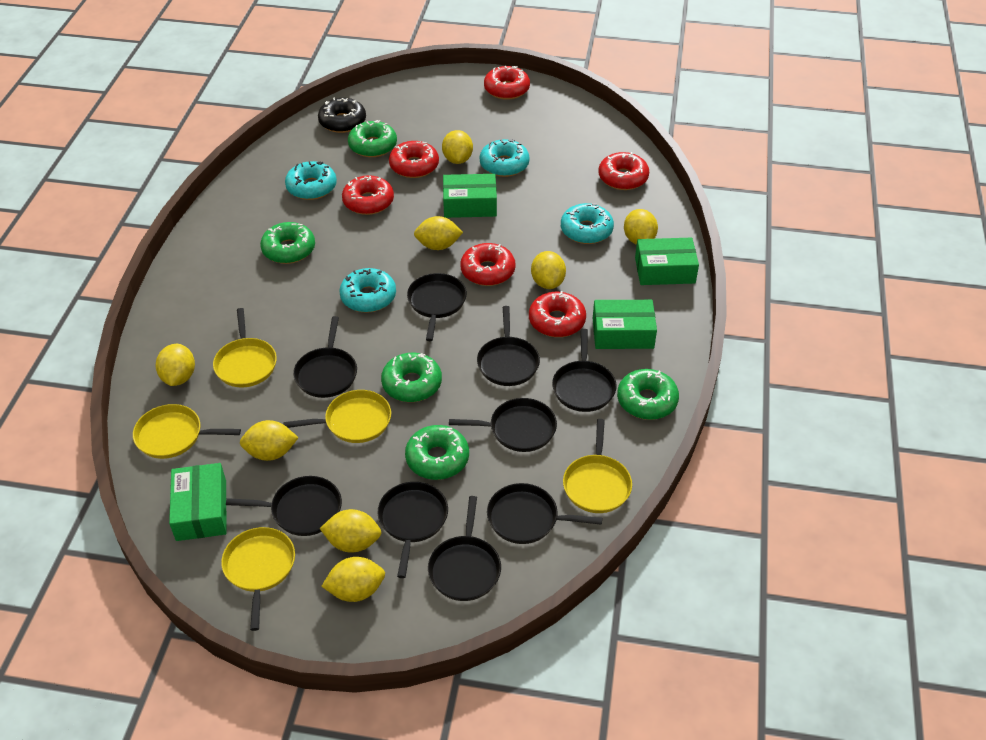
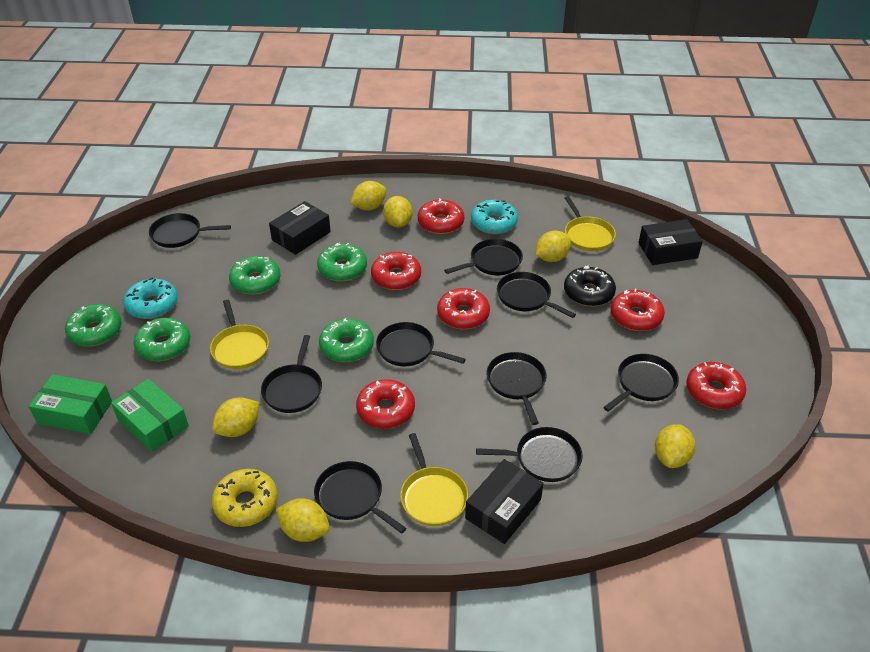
black box: 0 -> 3
green box: 4 -> 2
turquoise donut: 4 -> 2
yellow donut: 0 -> 1
yellow lemon: 8 -> 6
yellow pan: 5 -> 3

